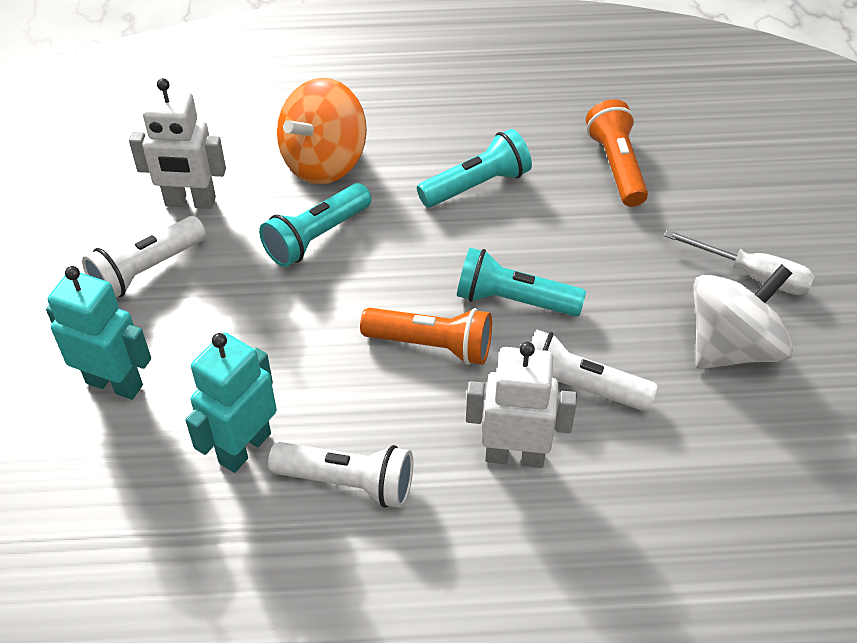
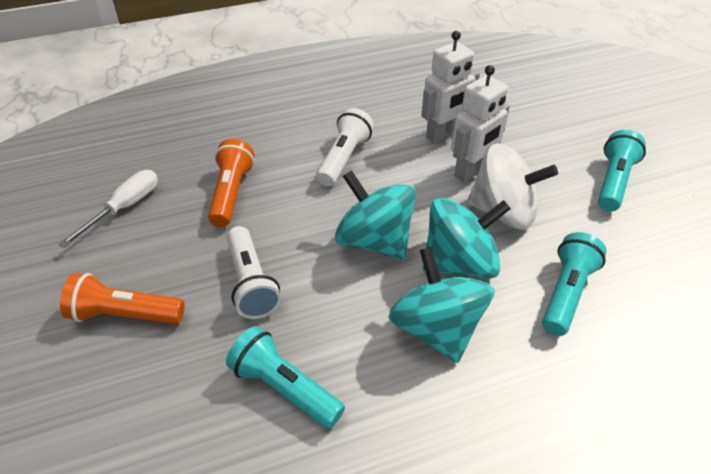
orange spinning top: 1 -> 0
turquoise robot: 2 -> 0
turquoise spinning top: 0 -> 3
white flashlight: 3 -> 2

